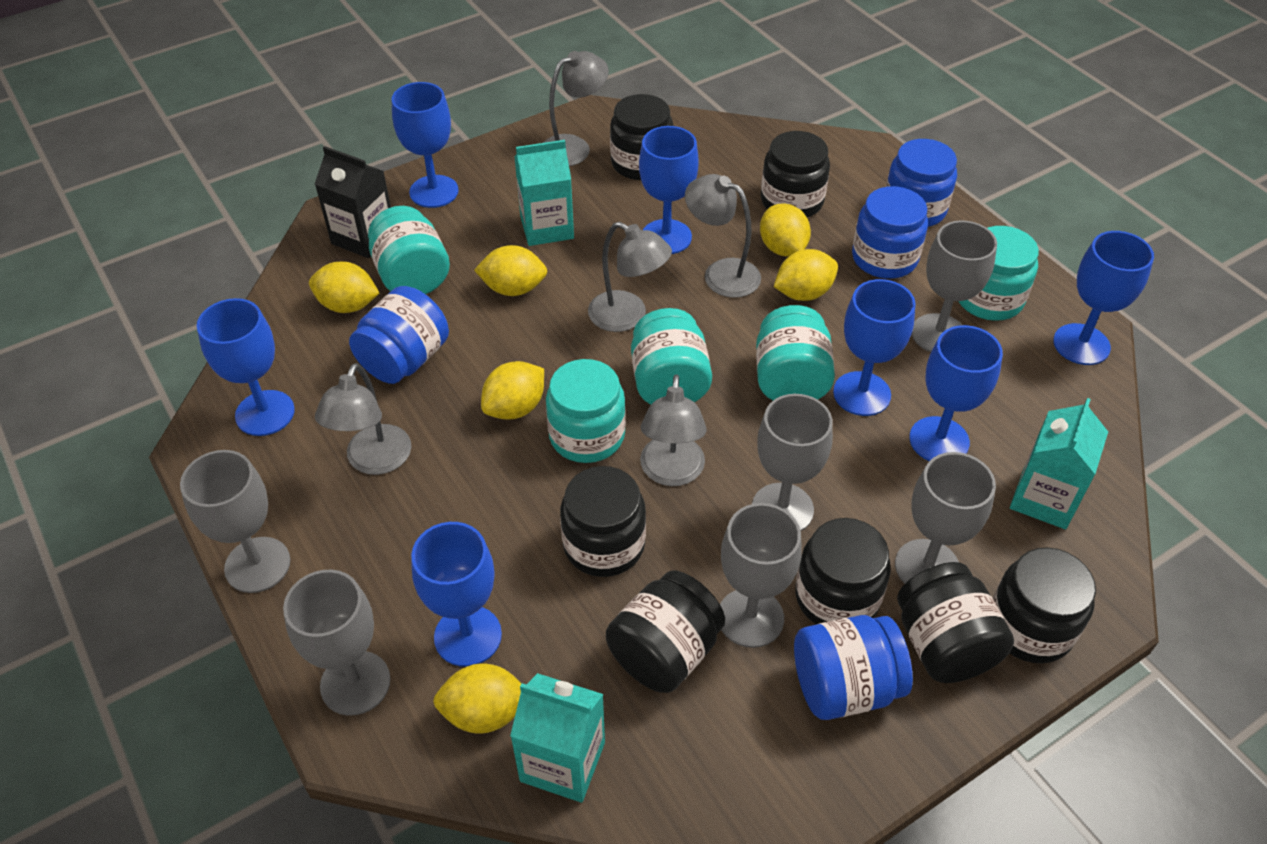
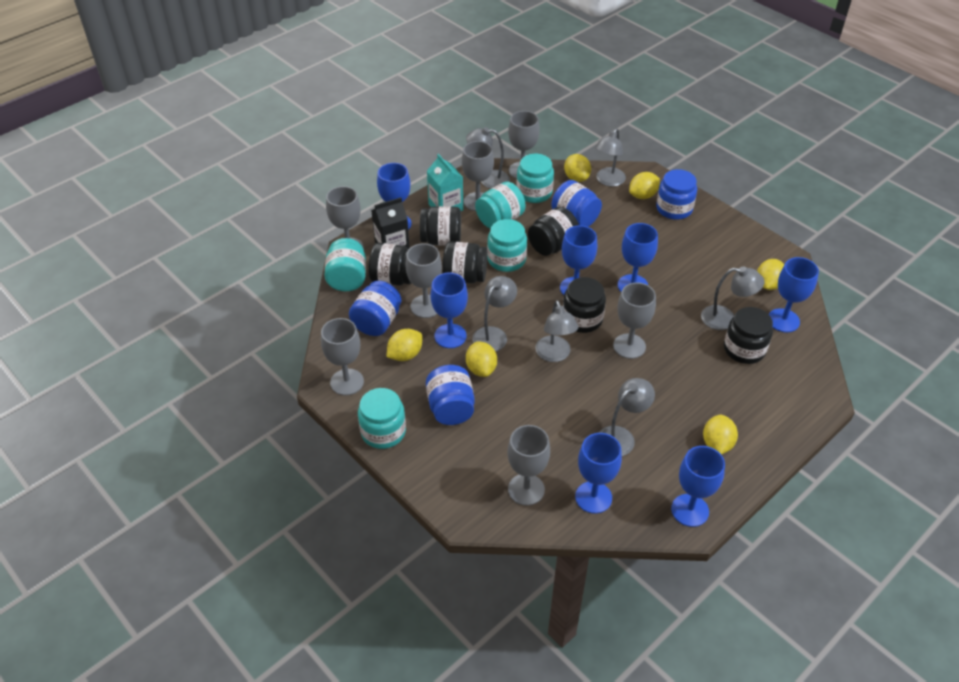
black jar: 7 -> 6
grey goblet: 6 -> 7
grey lamp: 5 -> 6
turquoise carton: 3 -> 1

